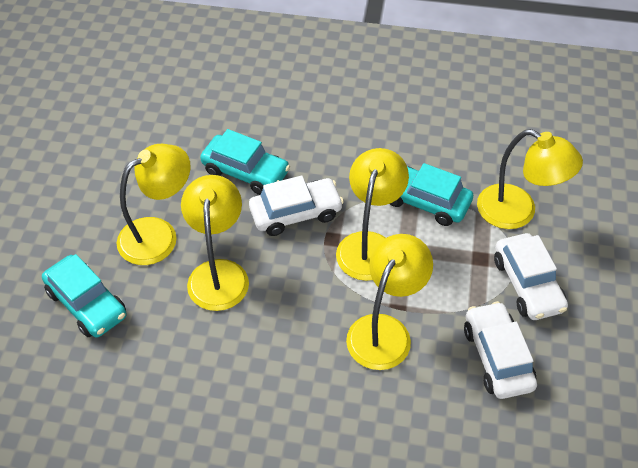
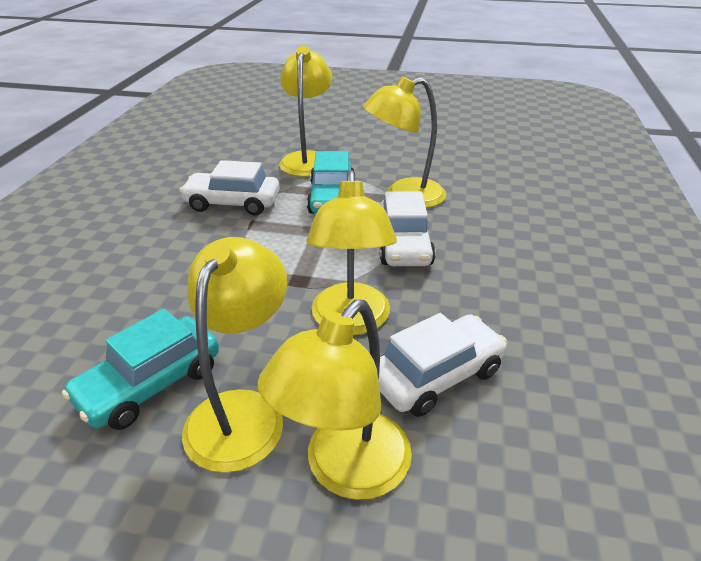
turquoise car: 3 -> 2

